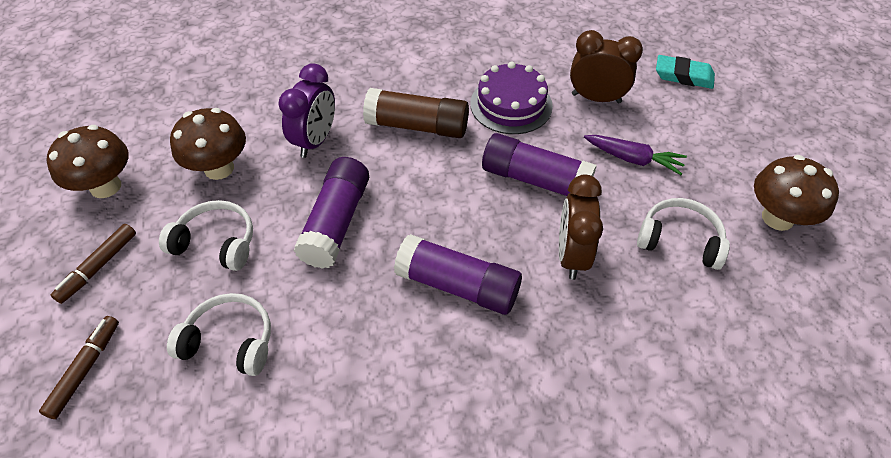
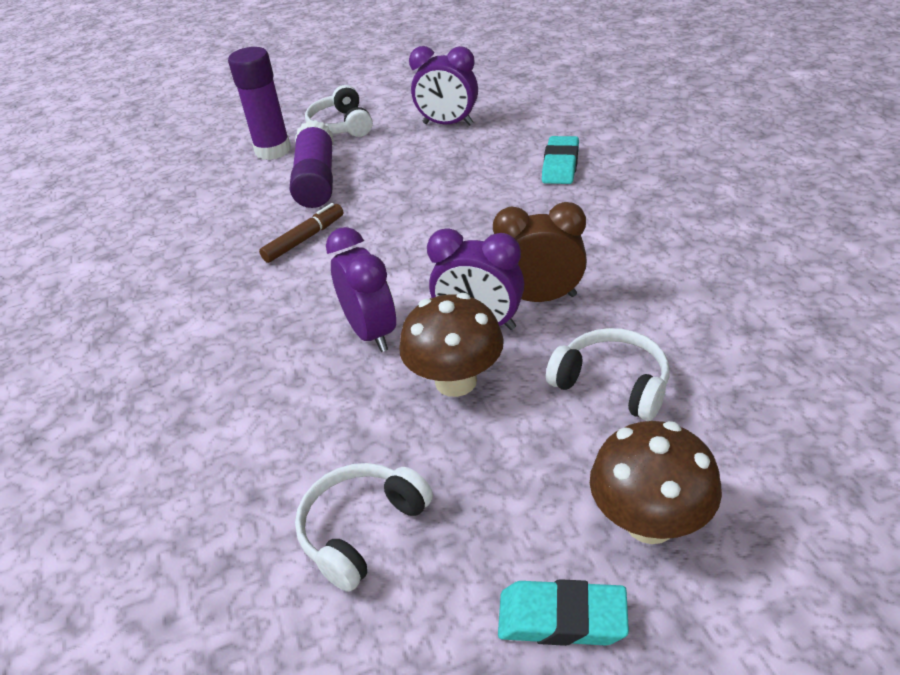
brown clock: 2 -> 1
brown glue stick: 1 -> 0
brown marker: 2 -> 1
brown mushroom: 3 -> 2
purple cake: 1 -> 0
purple carrot: 1 -> 0
purple clock: 1 -> 3
purple glue stick: 3 -> 2
turquoise eraser: 1 -> 2

